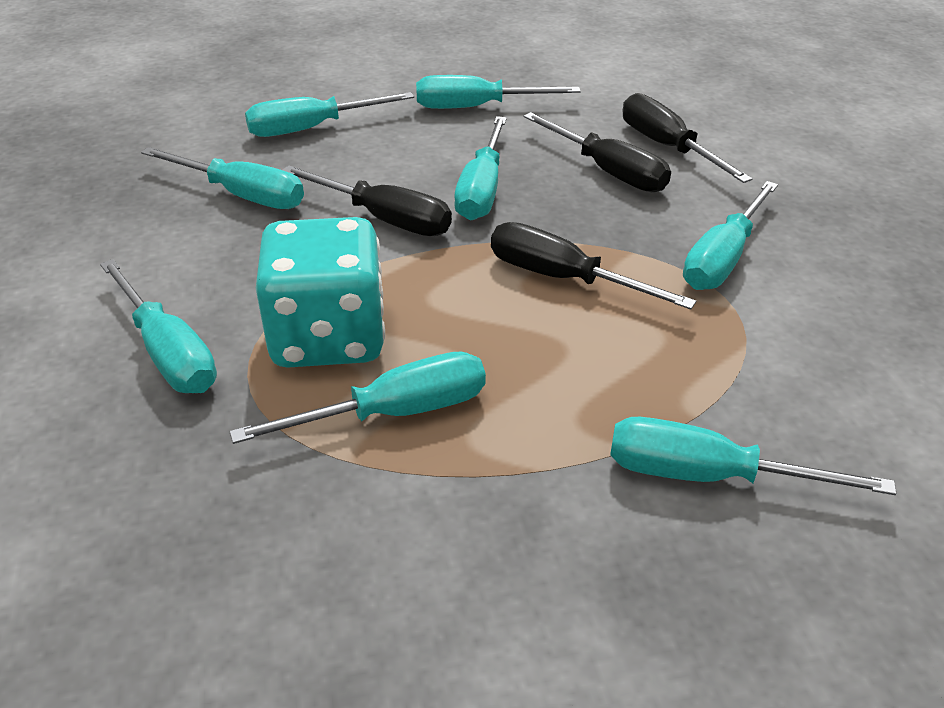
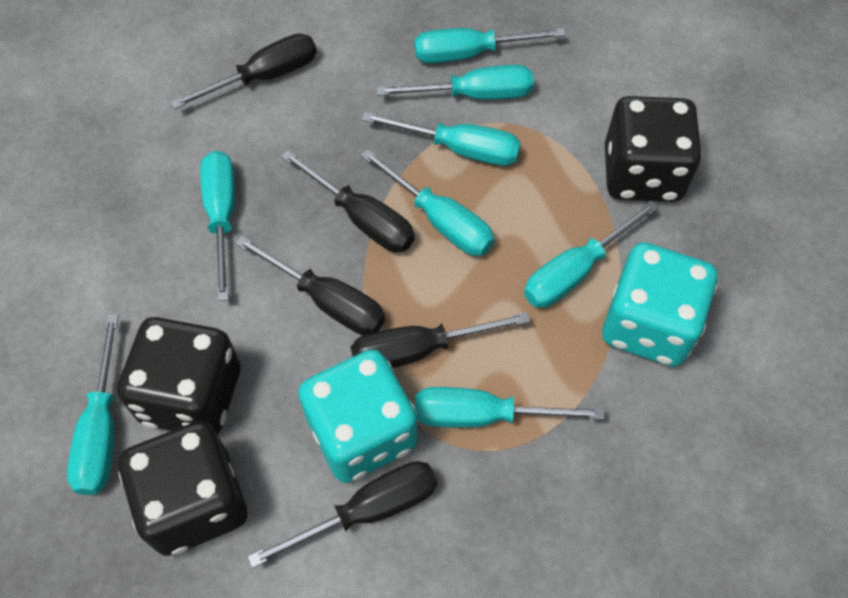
black dice: 0 -> 3
black screwdriver: 4 -> 5
turquoise dice: 1 -> 2

